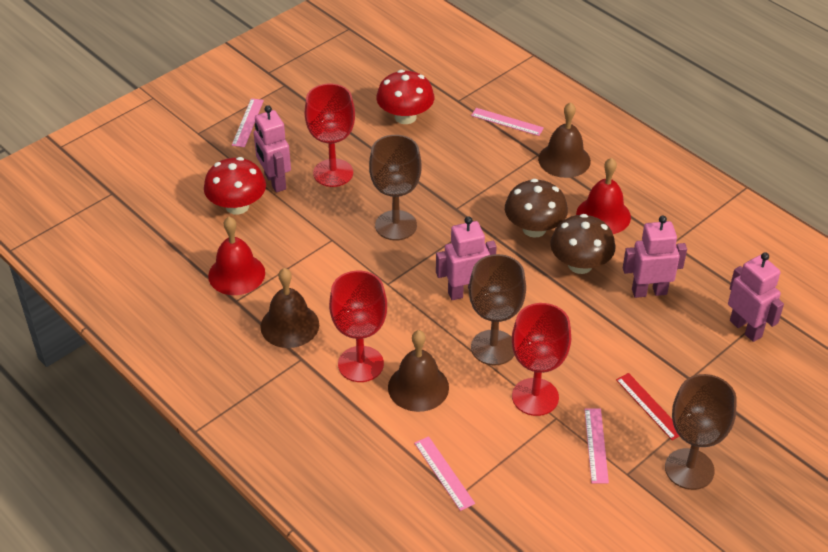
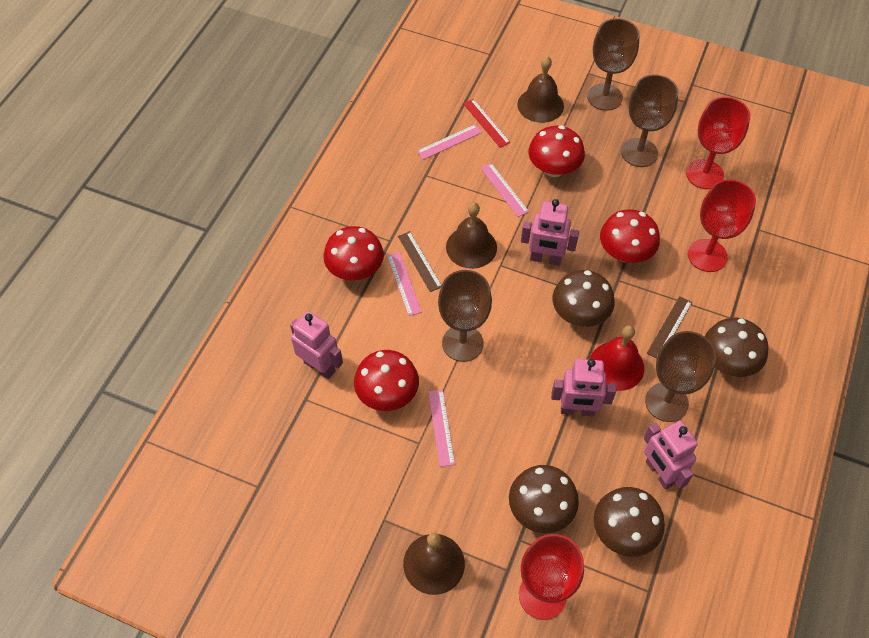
brown goblet: 3 -> 4
brown mushroom: 2 -> 4
brown ruler: 0 -> 2
red bell: 2 -> 1
red mushroom: 2 -> 4

